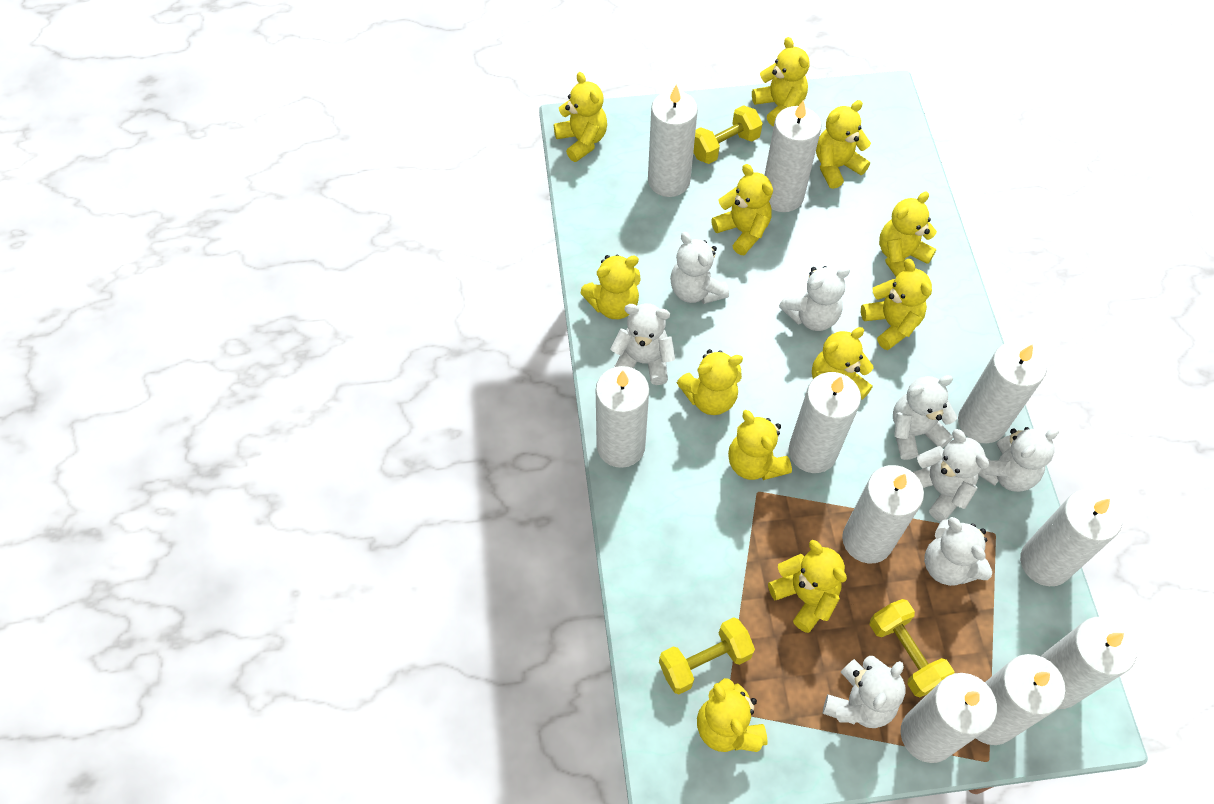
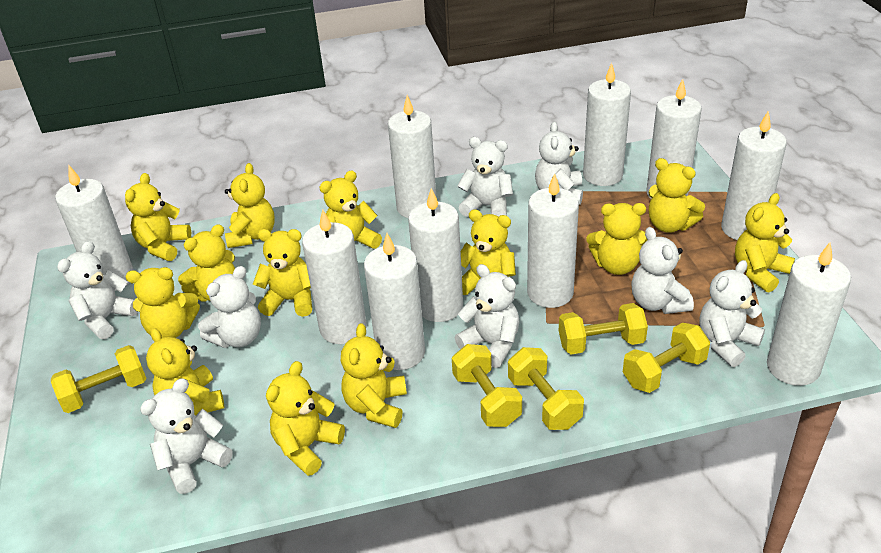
yellow dumbbell: 3 -> 5
yellow teddy bear: 12 -> 13

